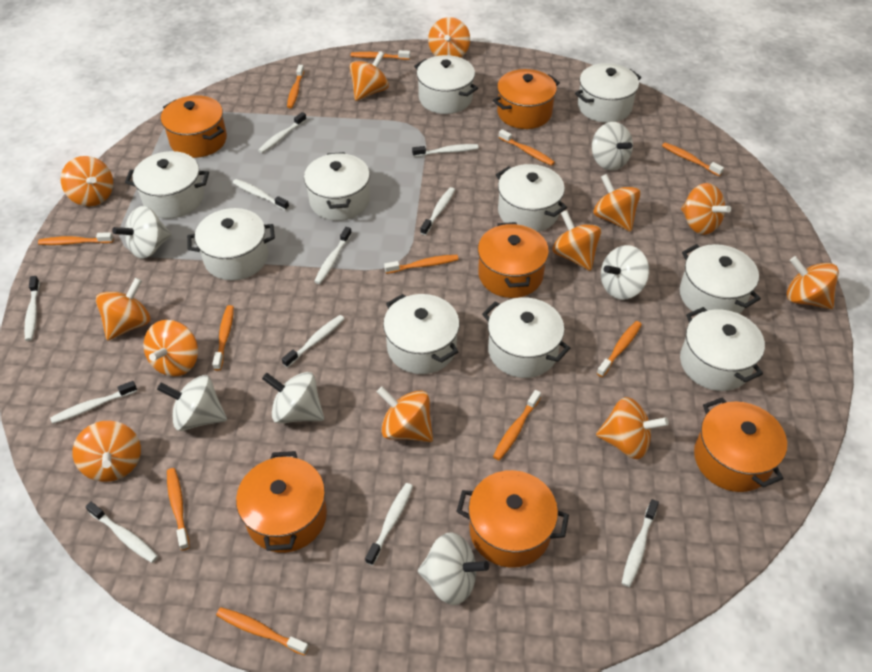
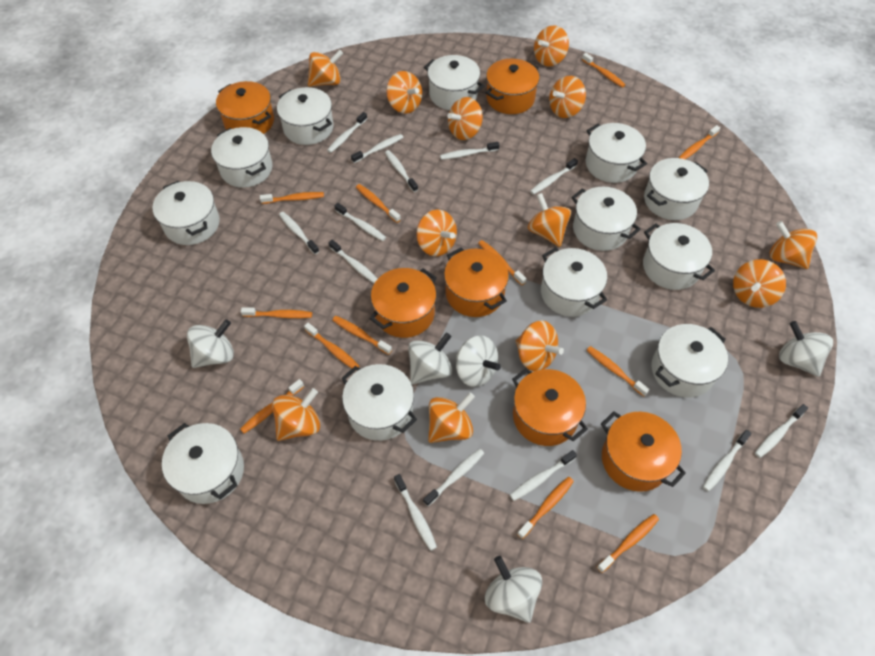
orange toothbrush: 11 -> 12
white pot: 10 -> 12
white spinning top: 6 -> 5
white toothbrush: 11 -> 13

